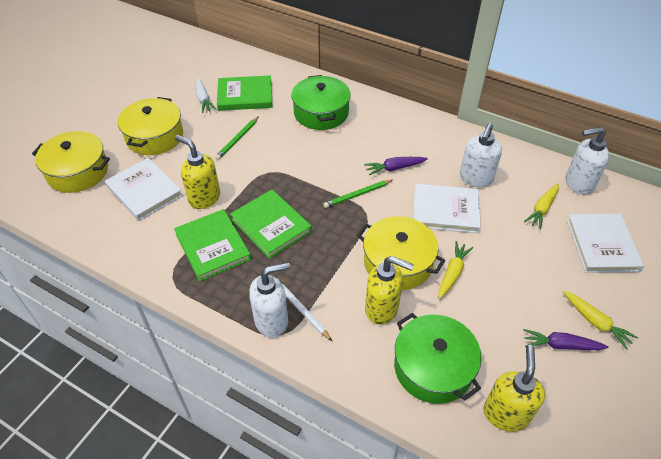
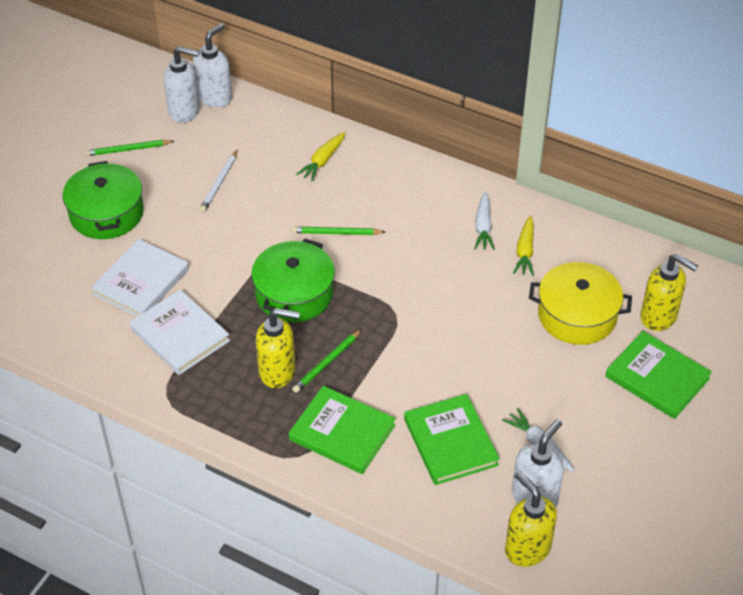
green pencil: 2 -> 3
purple carrot: 2 -> 0
white book: 3 -> 2
white carrot: 1 -> 2
yellow carrot: 3 -> 2
yellow pot: 3 -> 1

